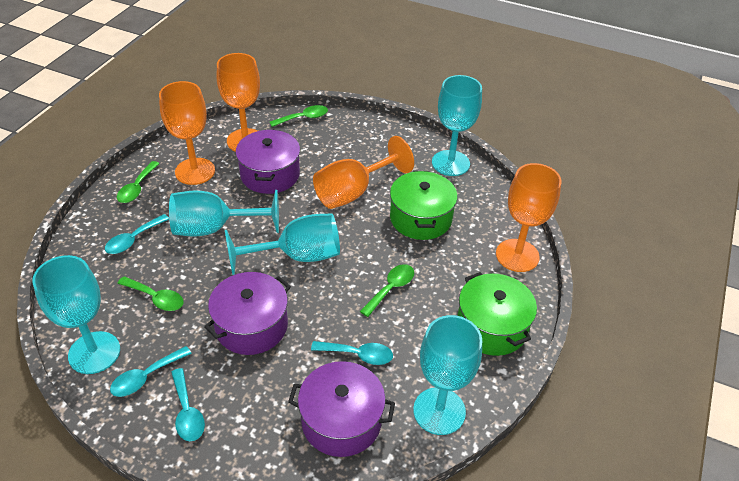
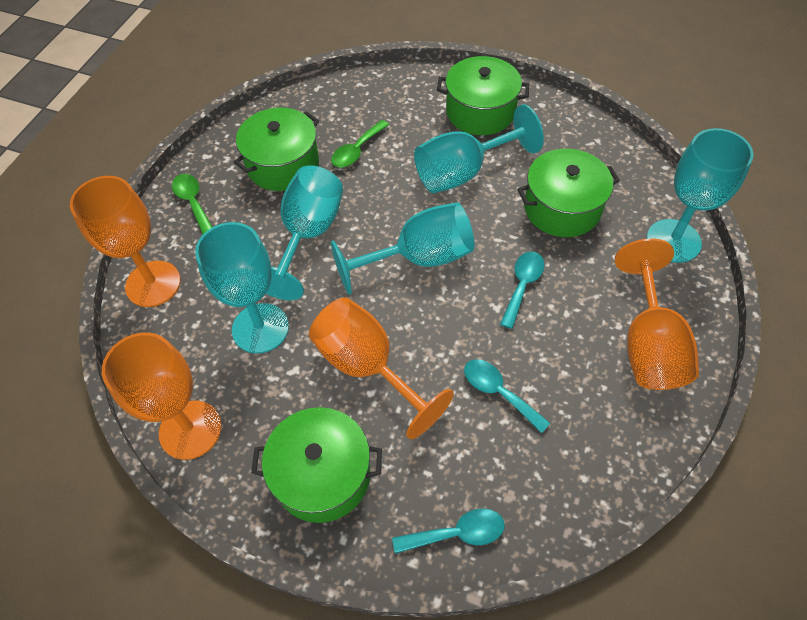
green pot: 2 -> 4
green spoon: 4 -> 2
purple pot: 3 -> 0
turquoise spoon: 4 -> 3

